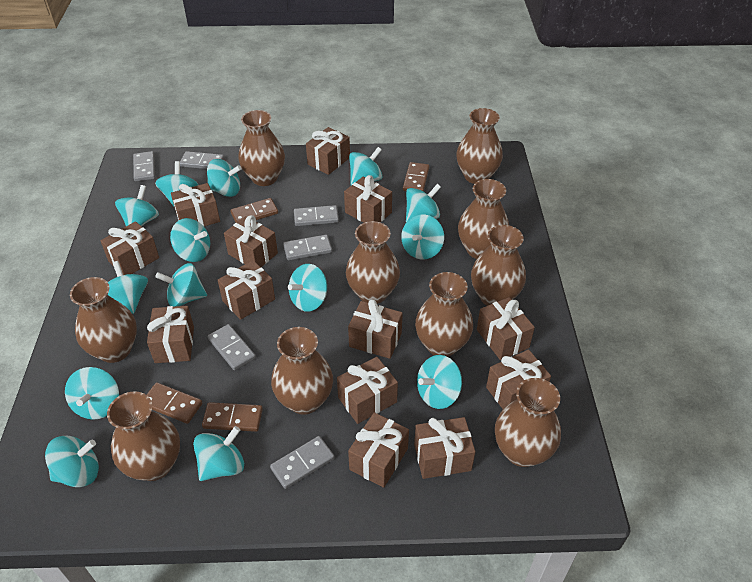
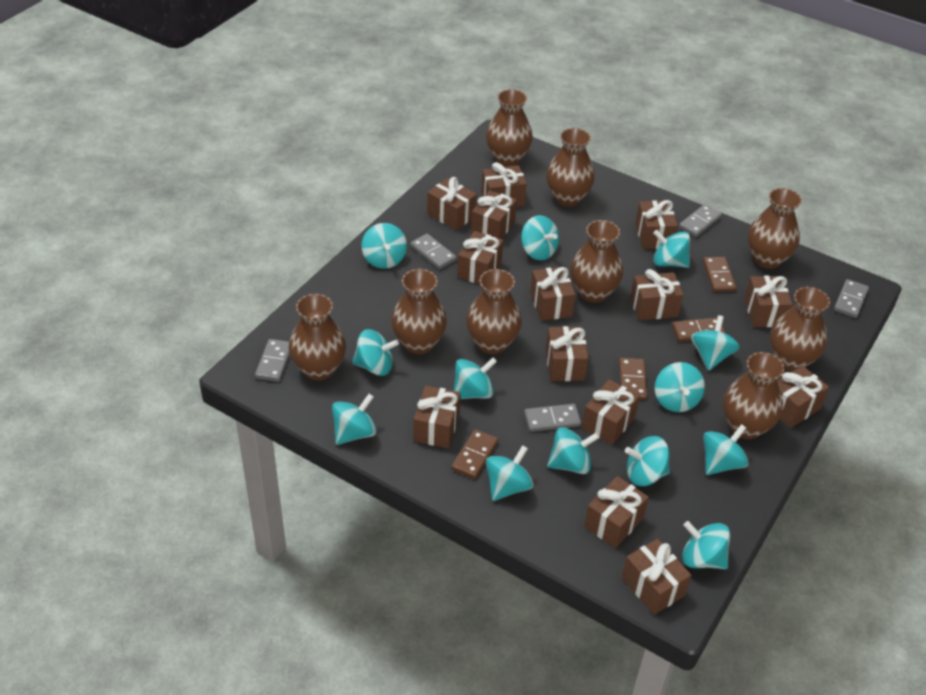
brown gift: 13 -> 14
brown vase: 10 -> 9
grey domino: 6 -> 5
turquoise spinning top: 14 -> 13

